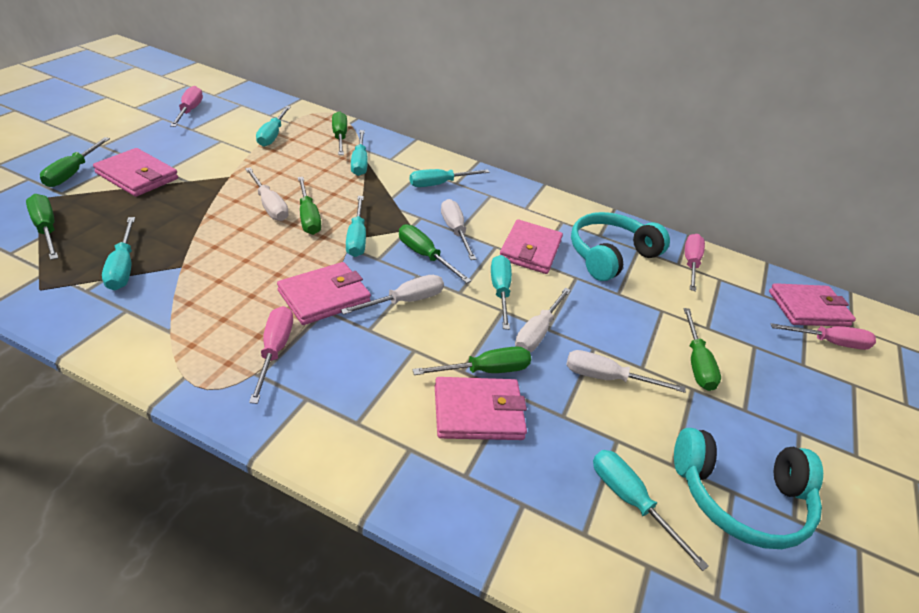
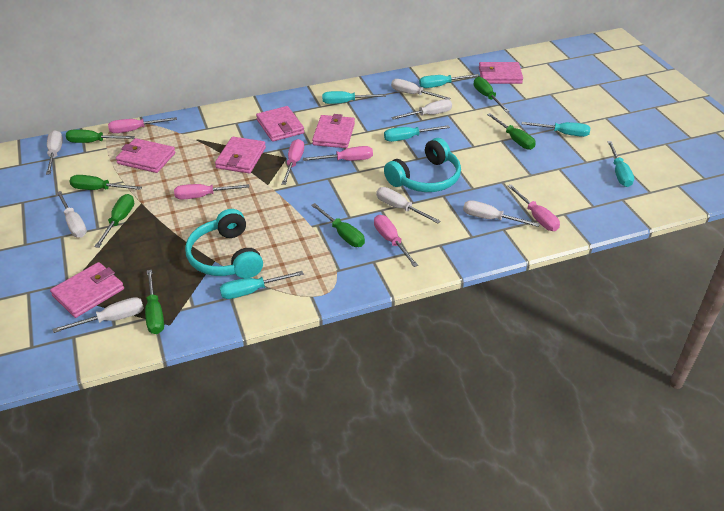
pink screwdriver: 4 -> 6
pink wallet: 5 -> 6
turquoise screwdriver: 7 -> 6
white screwdriver: 5 -> 7

